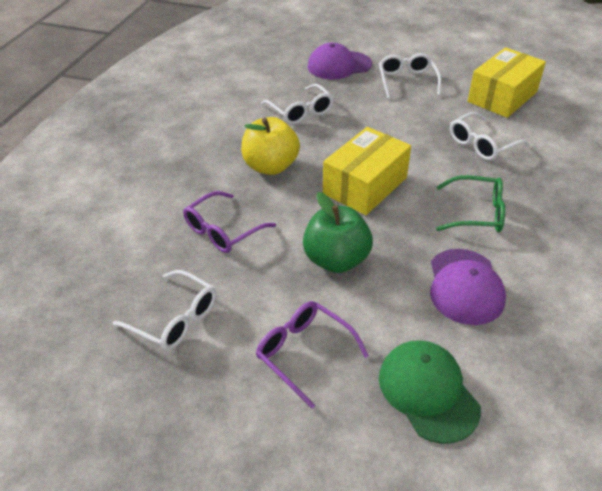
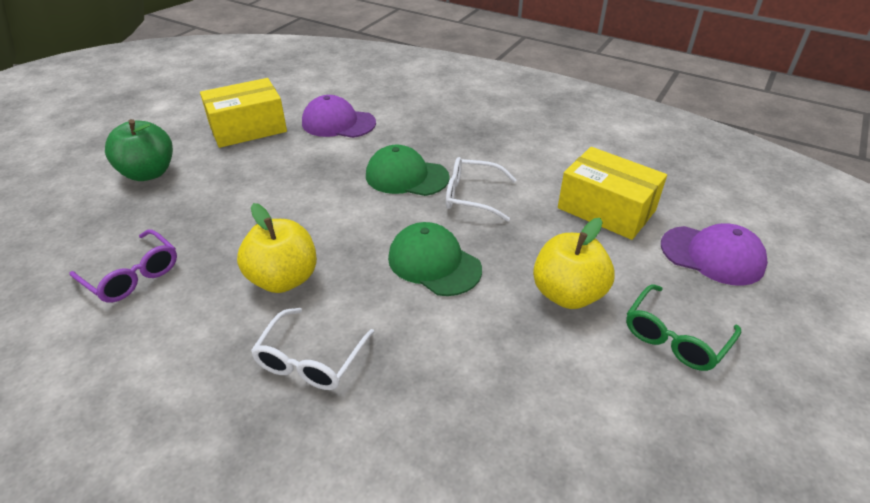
green cap: 1 -> 2
purple glasses: 2 -> 1
white glasses: 4 -> 2
yellow apple: 1 -> 2

